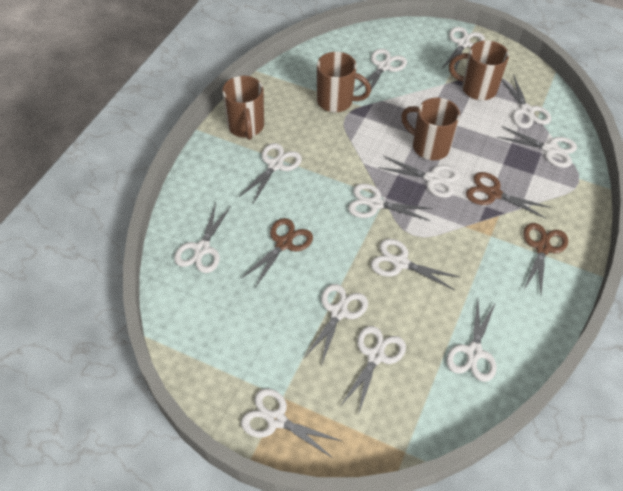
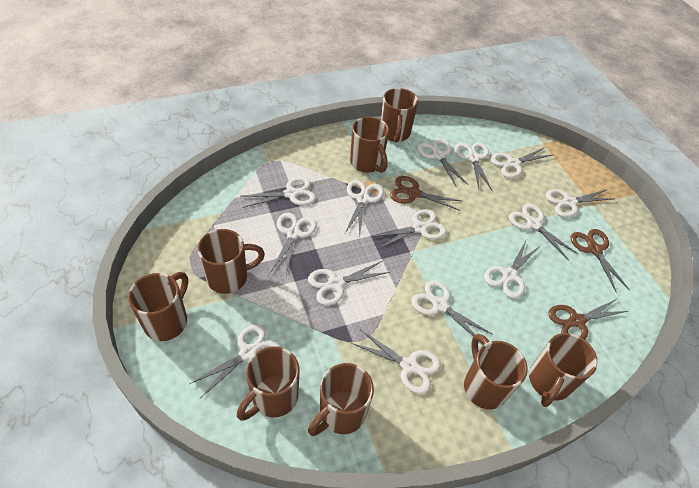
brown mug: 4 -> 8
white scissors: 13 -> 14

